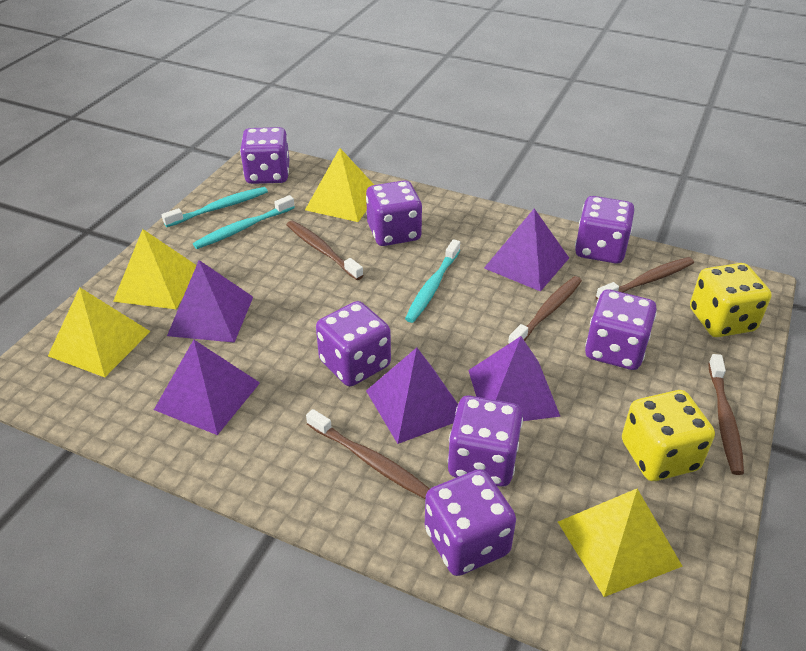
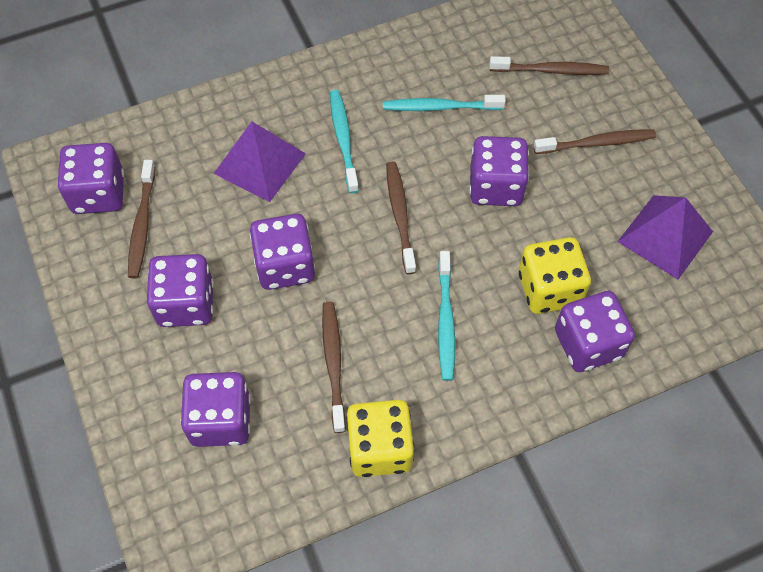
purple dice: 7 -> 6
purple pyramid: 5 -> 2
yellow pyramid: 4 -> 0

